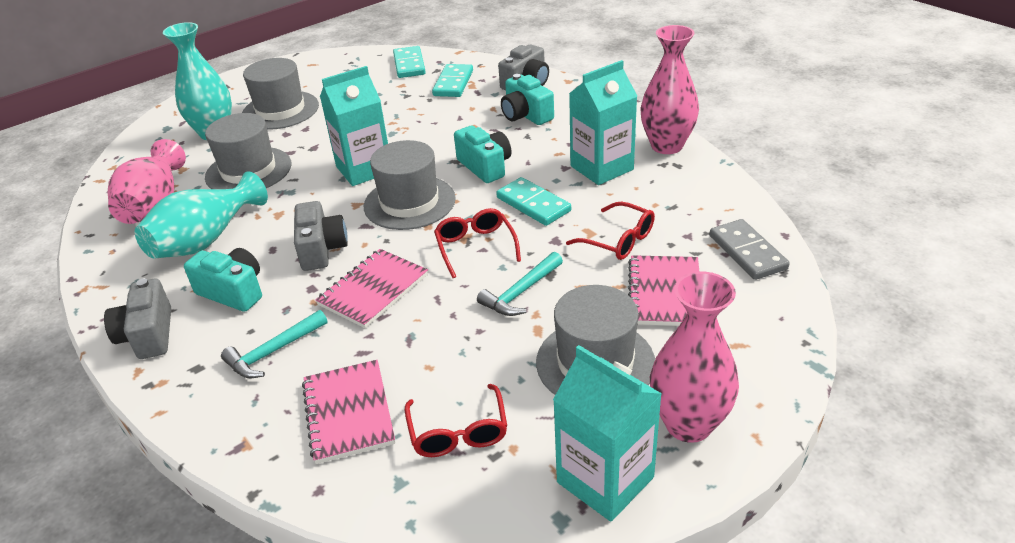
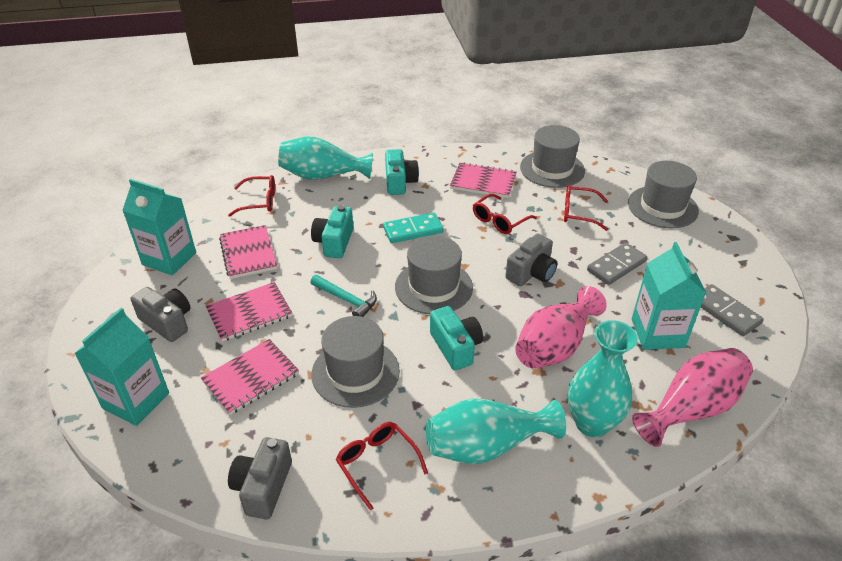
grey domino: 1 -> 2
pink notebook: 3 -> 4
pink vase: 3 -> 2
red glasses: 3 -> 4
turquoise domino: 3 -> 1
turquoise hammer: 2 -> 1
turquoise vase: 2 -> 3

